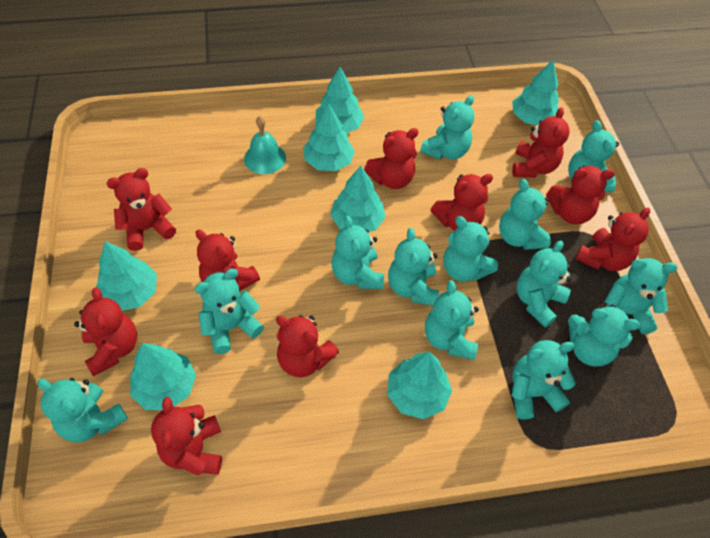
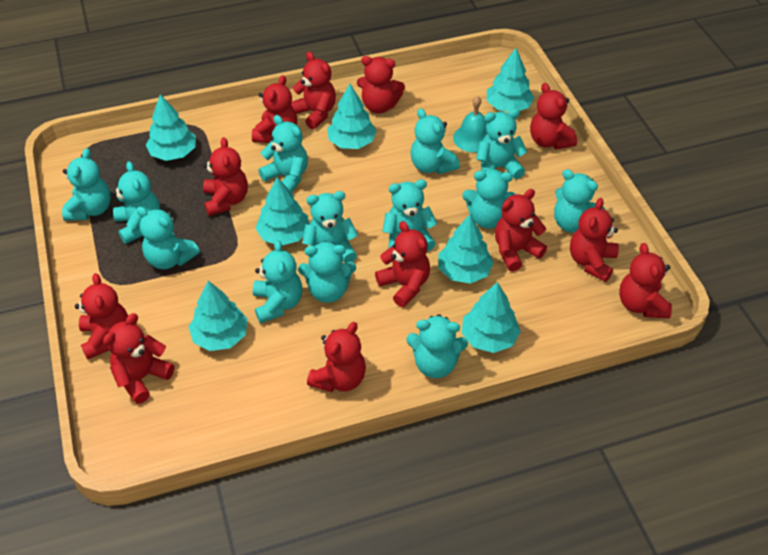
red teddy bear: 10 -> 12

